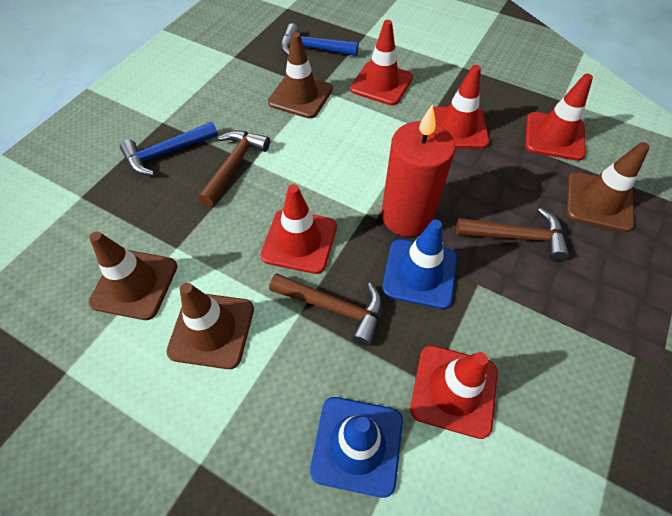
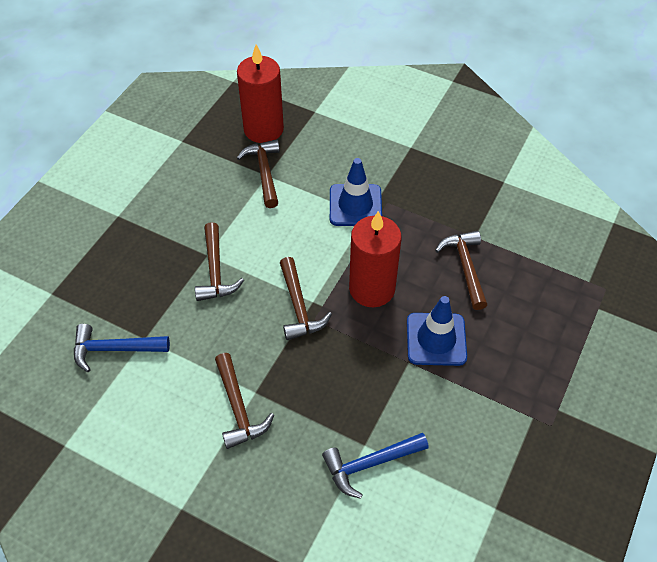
brown hammer: 3 -> 5
brown traffic cone: 4 -> 0
red candle: 1 -> 2
red traffic cone: 5 -> 0

